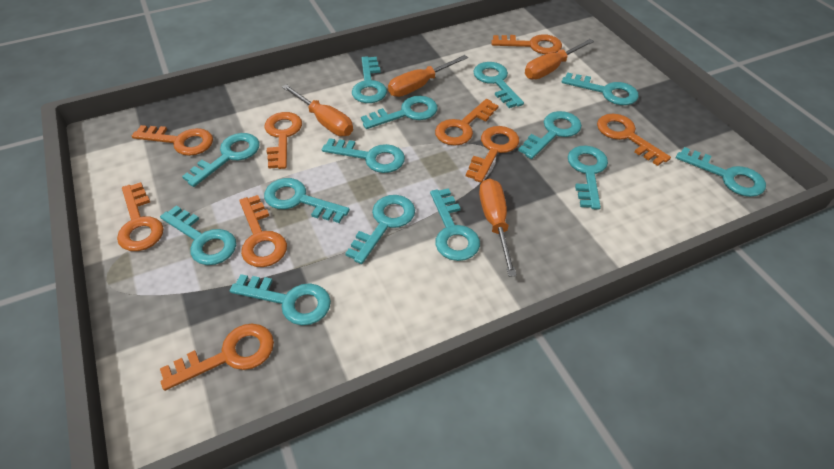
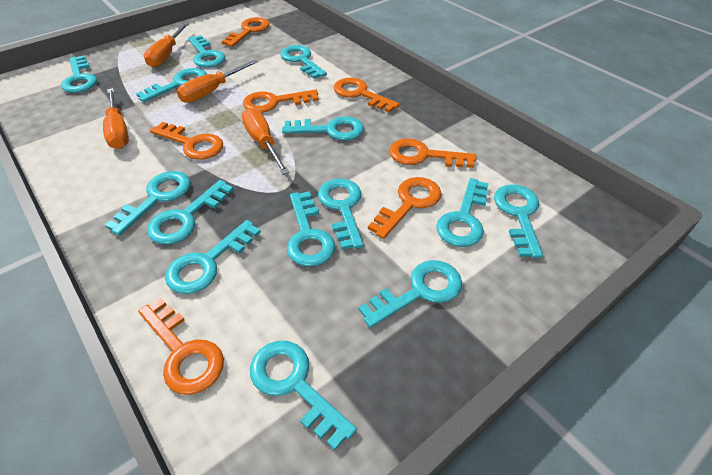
orange key: 9 -> 7

